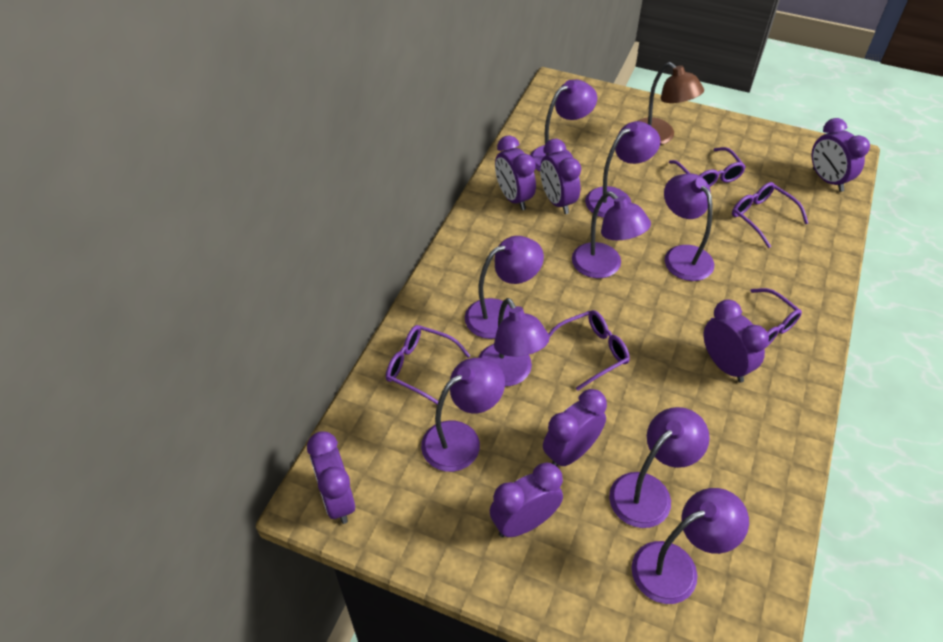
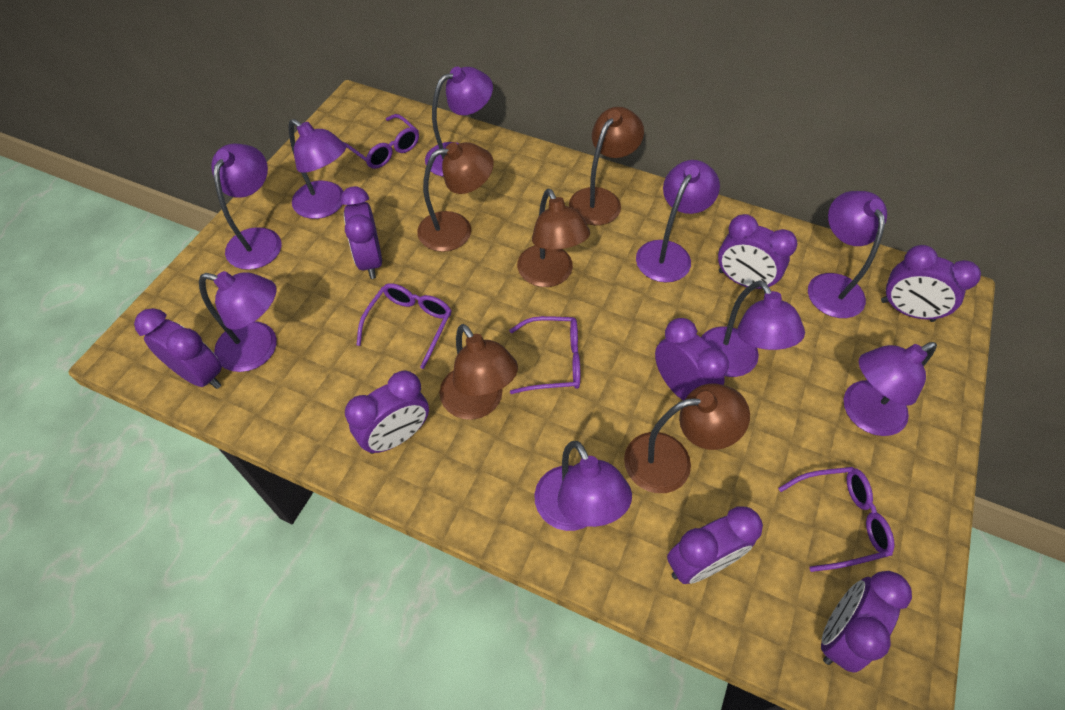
brown lamp: 1 -> 5
purple clock: 7 -> 8
purple glasses: 5 -> 4

